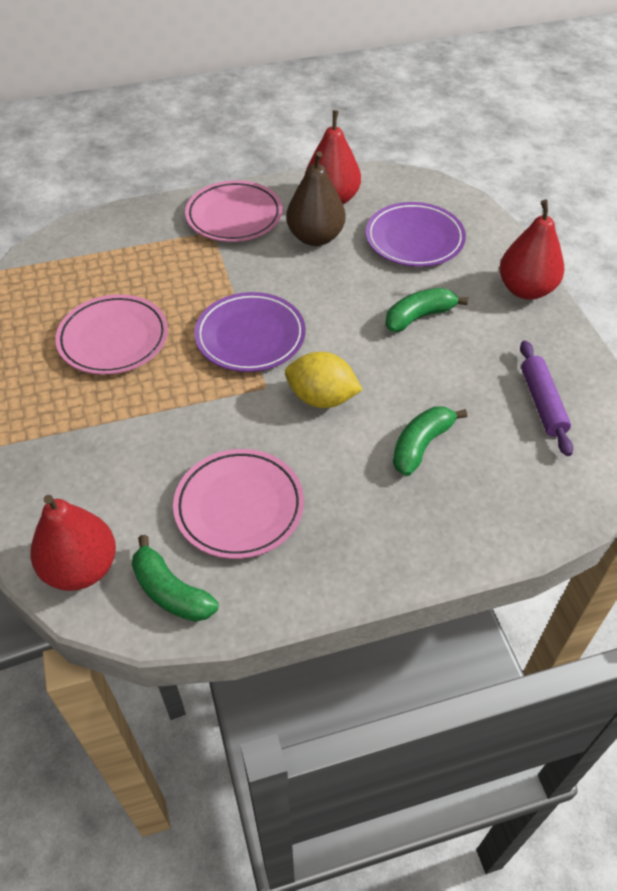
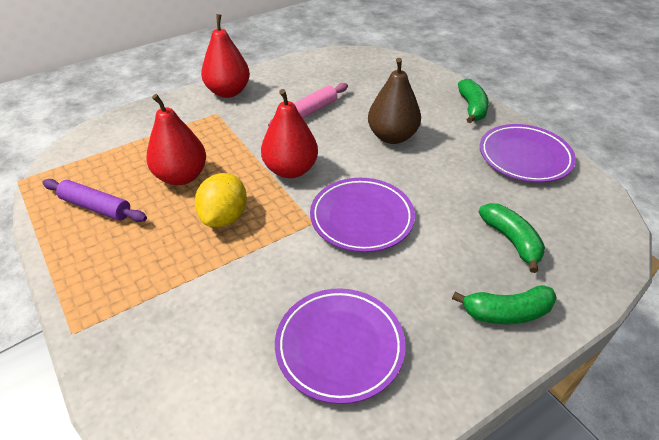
pink plate: 3 -> 0
pink rolling pin: 0 -> 1
purple plate: 2 -> 3

